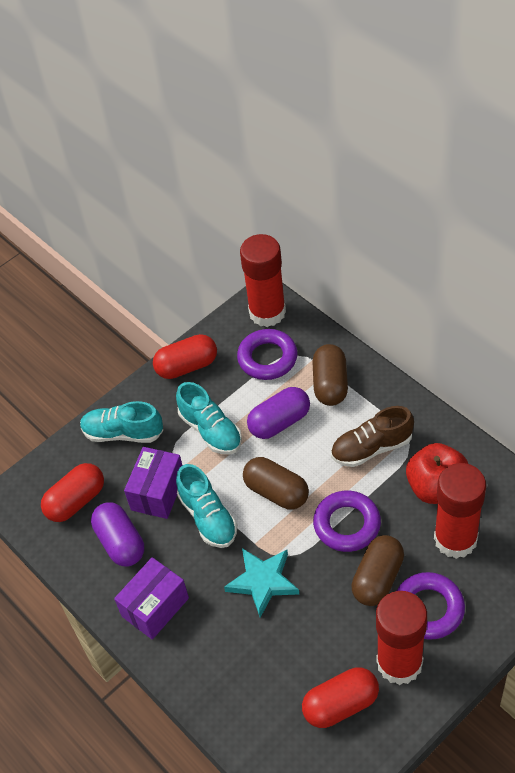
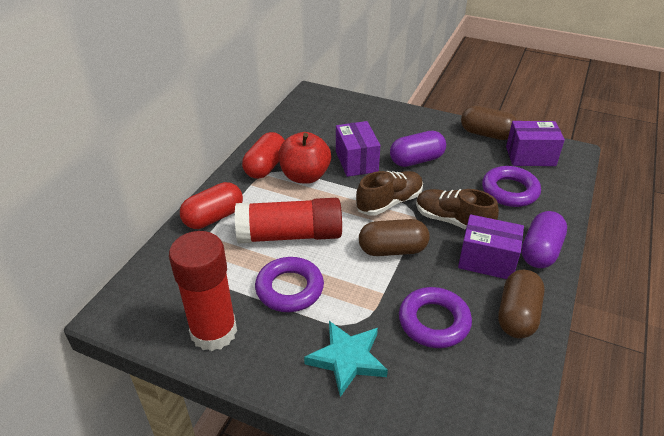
brown shoe: 1 -> 2
purple box: 2 -> 3
red capsule: 3 -> 2
red glue stick: 3 -> 2
turquoise shoe: 3 -> 0

